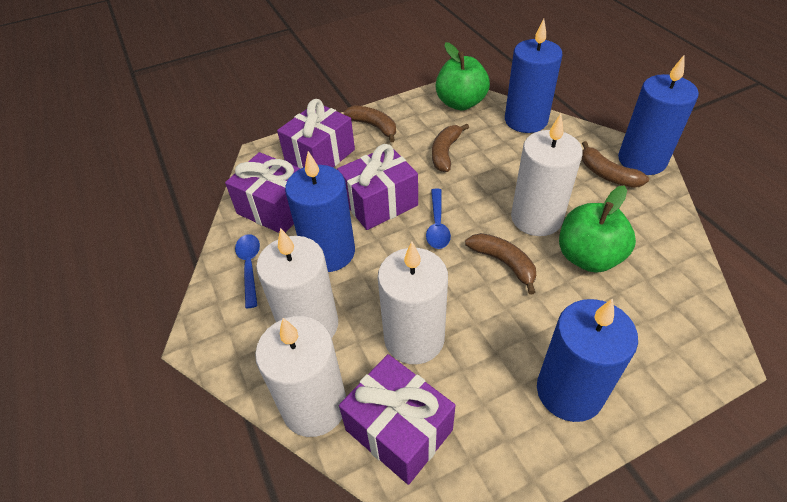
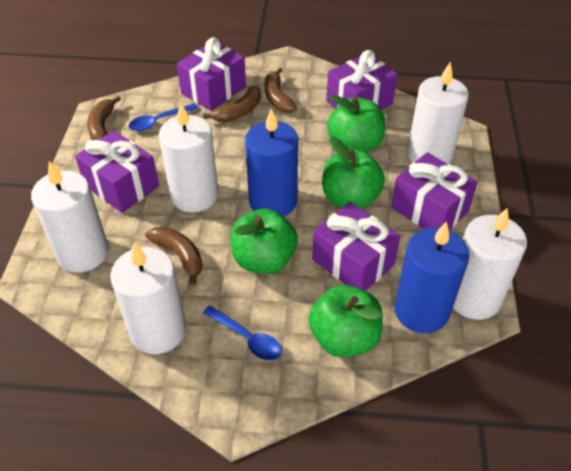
blue candle: 4 -> 2
green apple: 2 -> 4
purple gift: 4 -> 5
white candle: 4 -> 5

